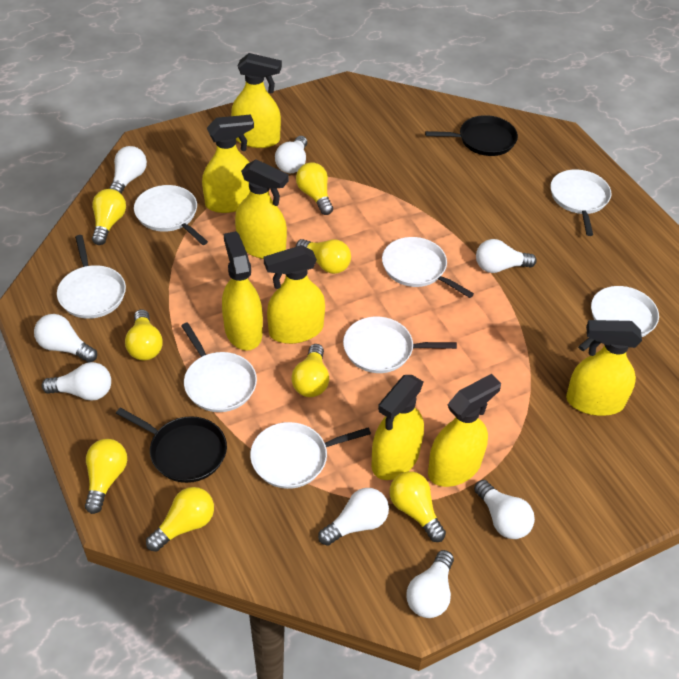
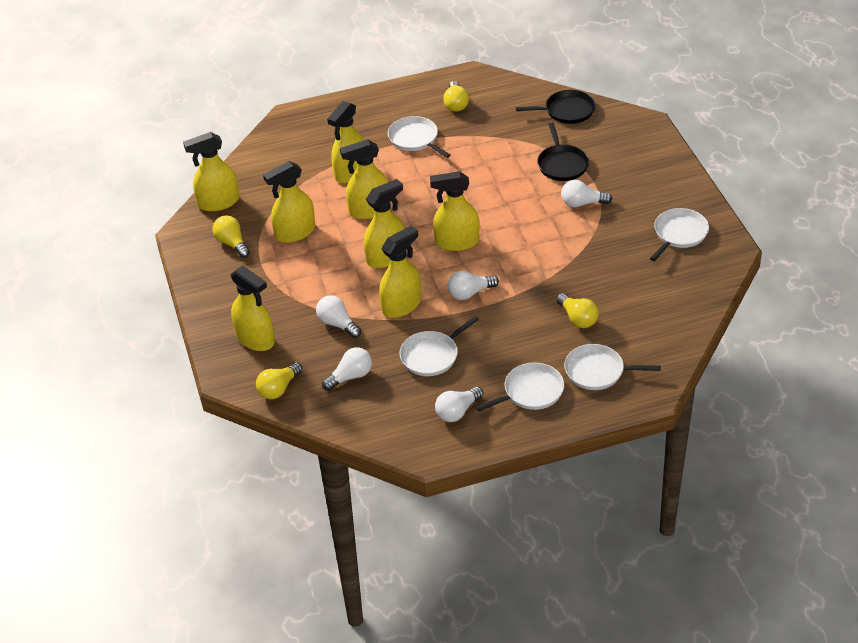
white light bulb: 8 -> 5
white pan: 8 -> 5
yellow light bulb: 8 -> 4

